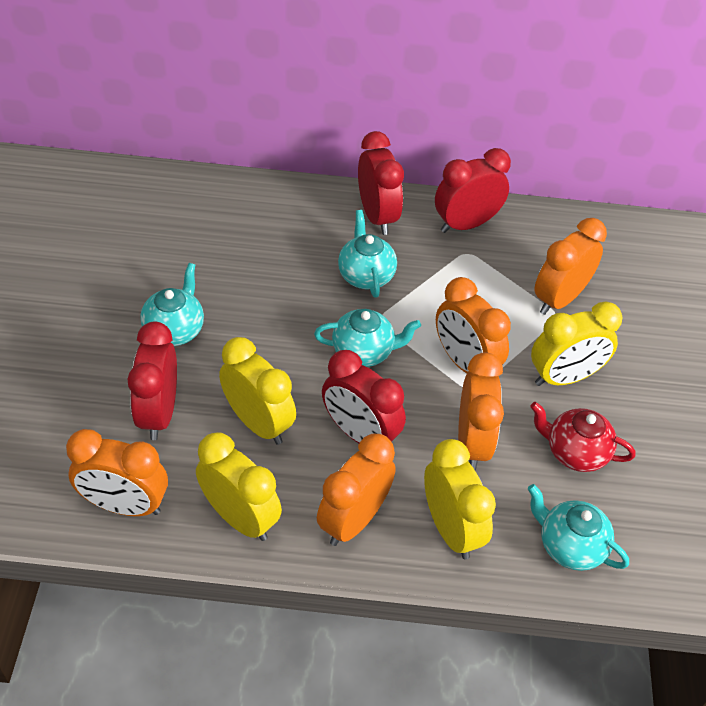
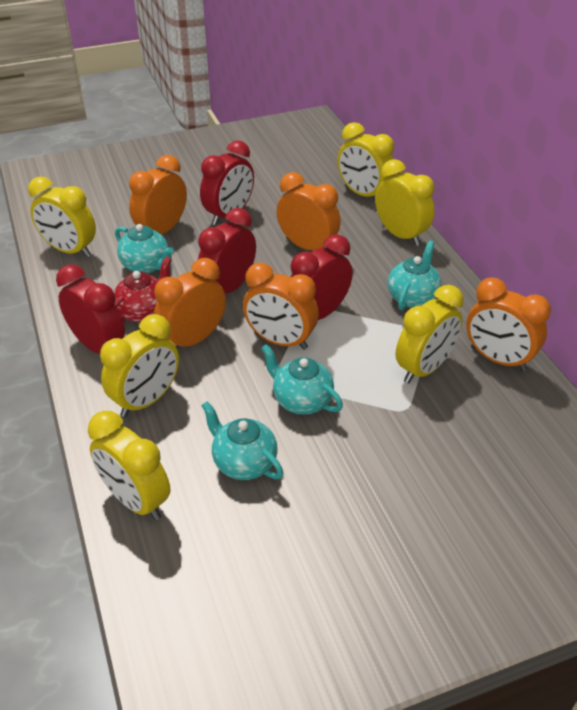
yellow clock: 4 -> 6

